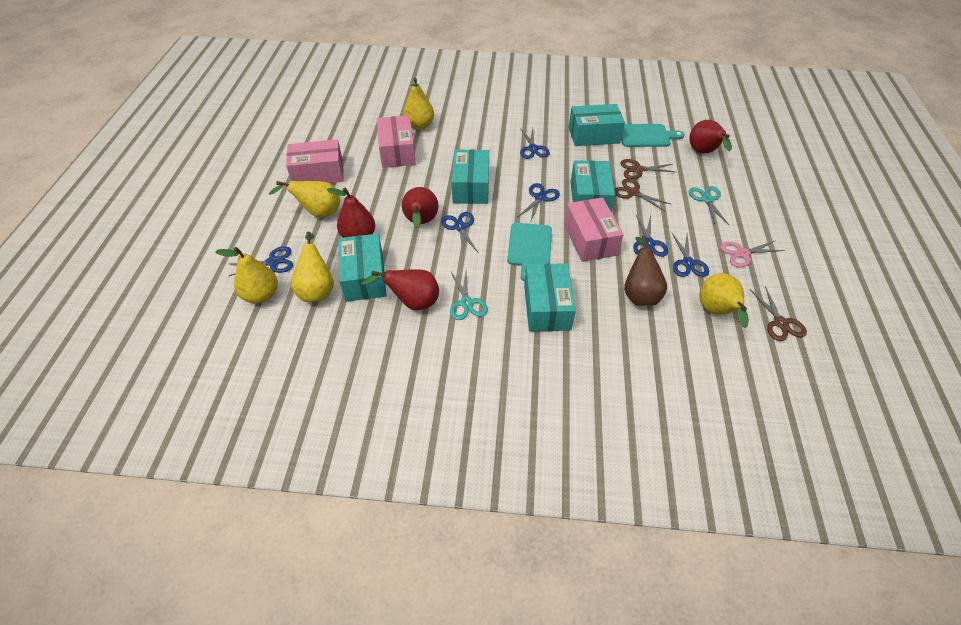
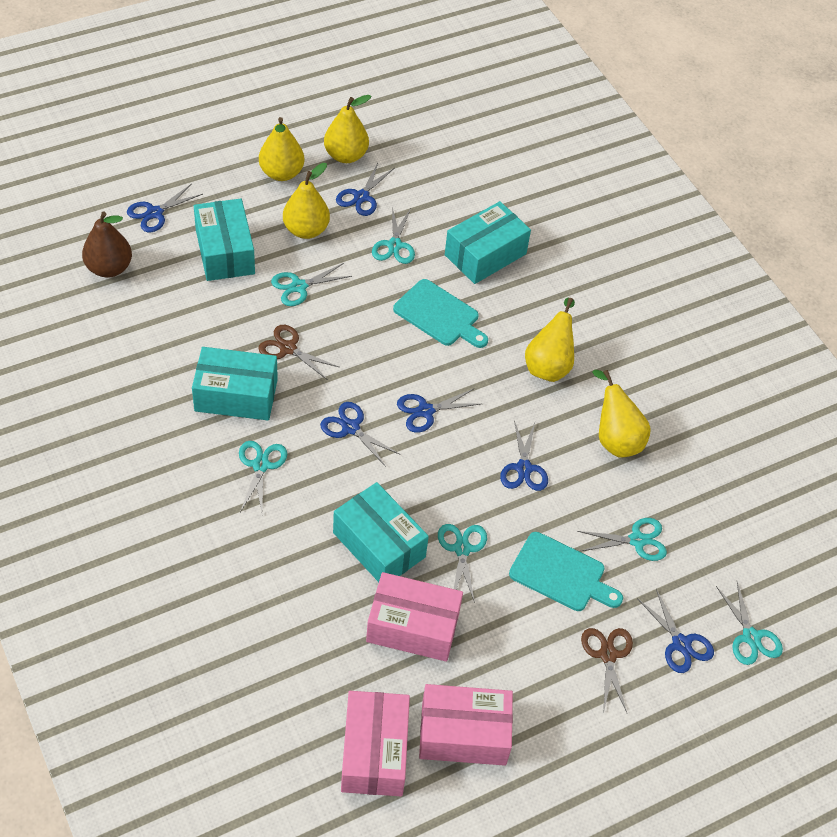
brown scissors: 3 -> 2
pink scissors: 1 -> 0
red pear: 4 -> 0
turquoise box: 5 -> 4
turquoise scissors: 2 -> 6

